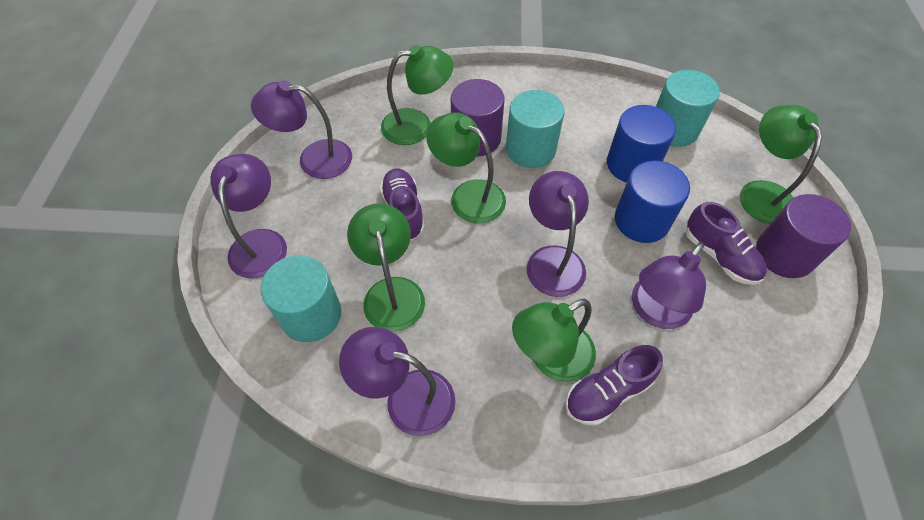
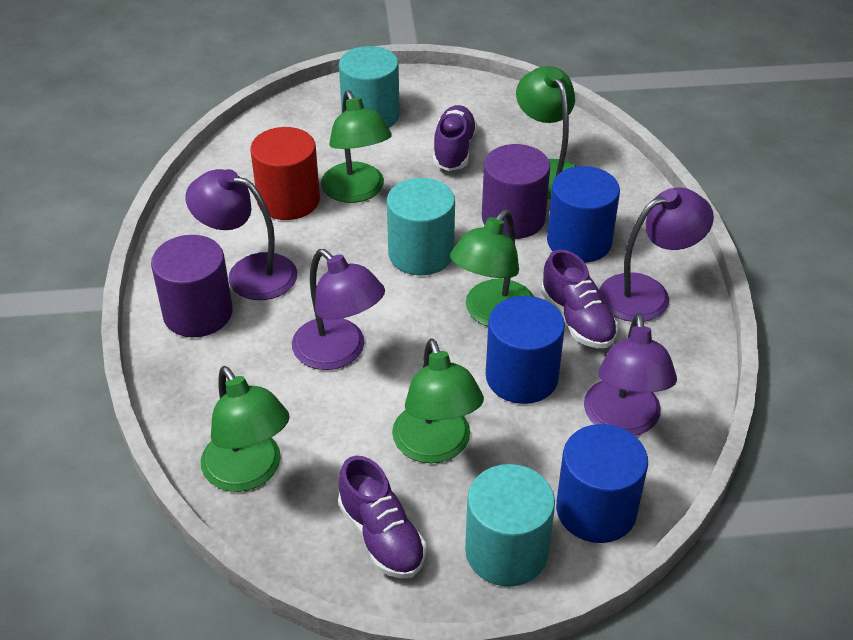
blue cylinder: 2 -> 3
purple lamp: 5 -> 4
red cylinder: 0 -> 1

